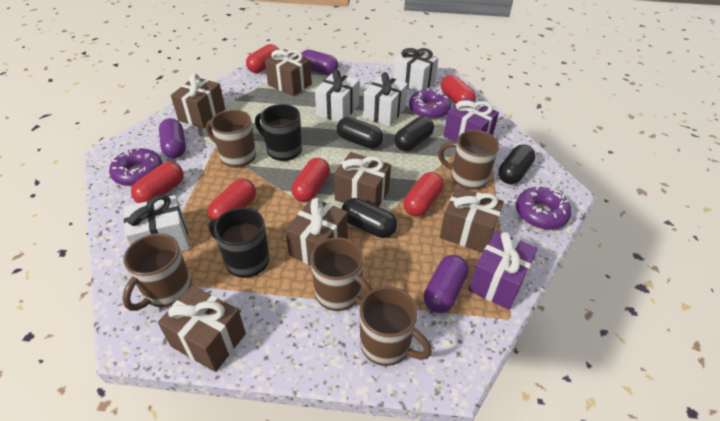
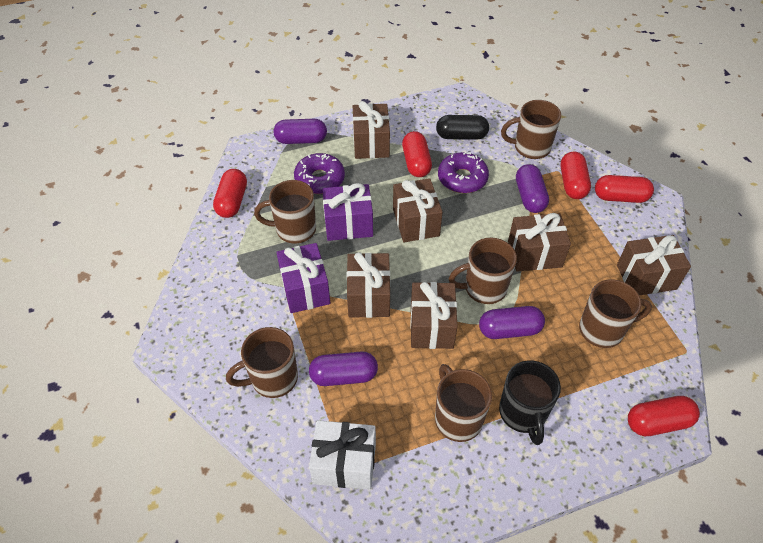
black capsule: 4 -> 1
black mug: 2 -> 1
brown mug: 5 -> 6
purple capsule: 3 -> 4
purple donut: 3 -> 2
red capsule: 6 -> 5
white gift: 4 -> 1

